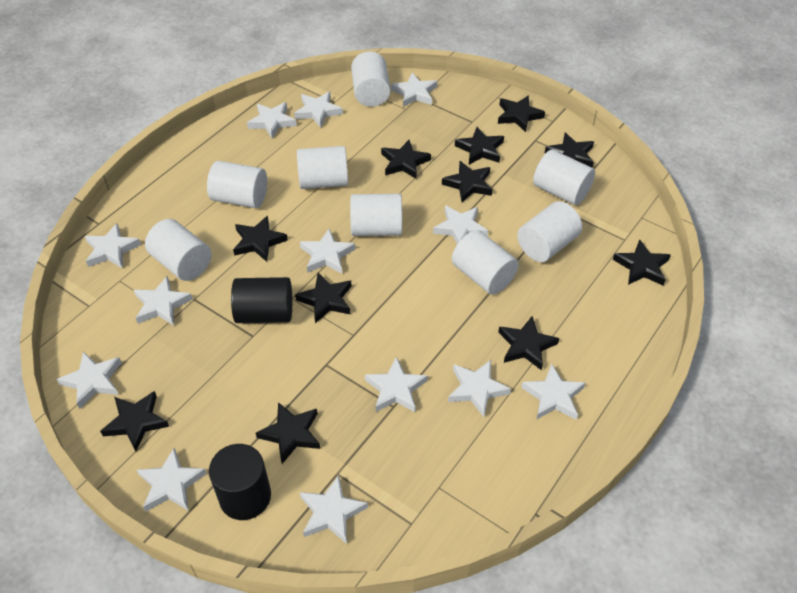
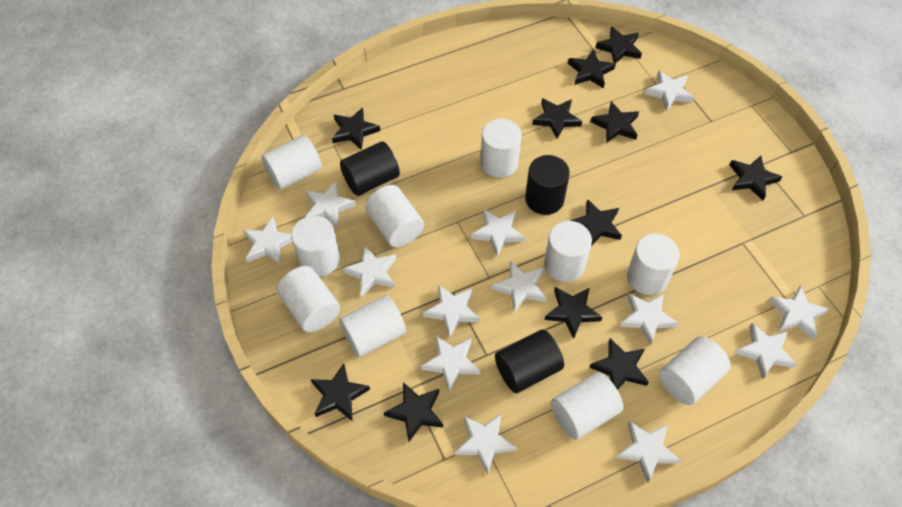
black cylinder: 2 -> 3
white cylinder: 8 -> 10

